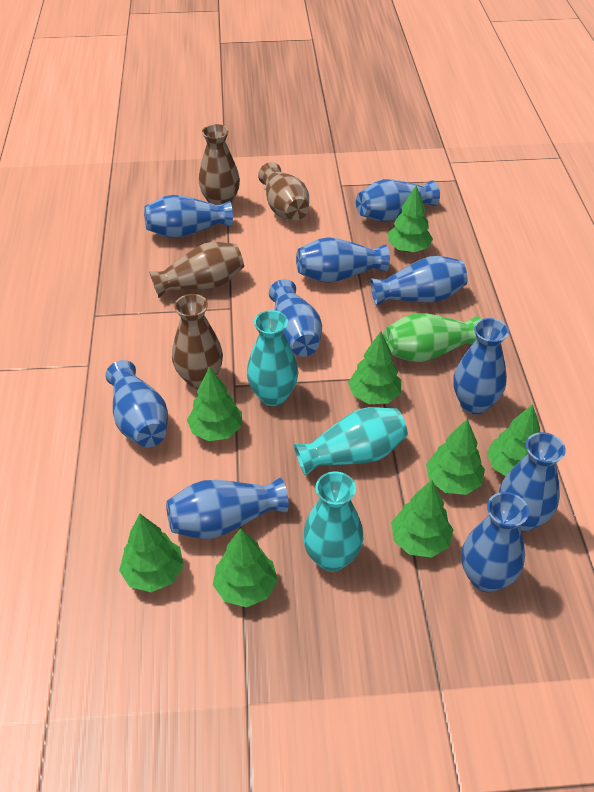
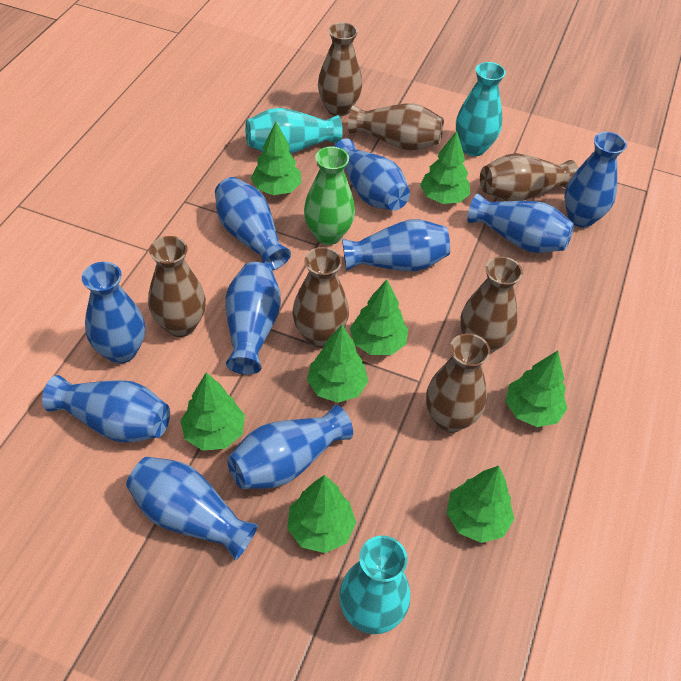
brown vase: 4 -> 7

